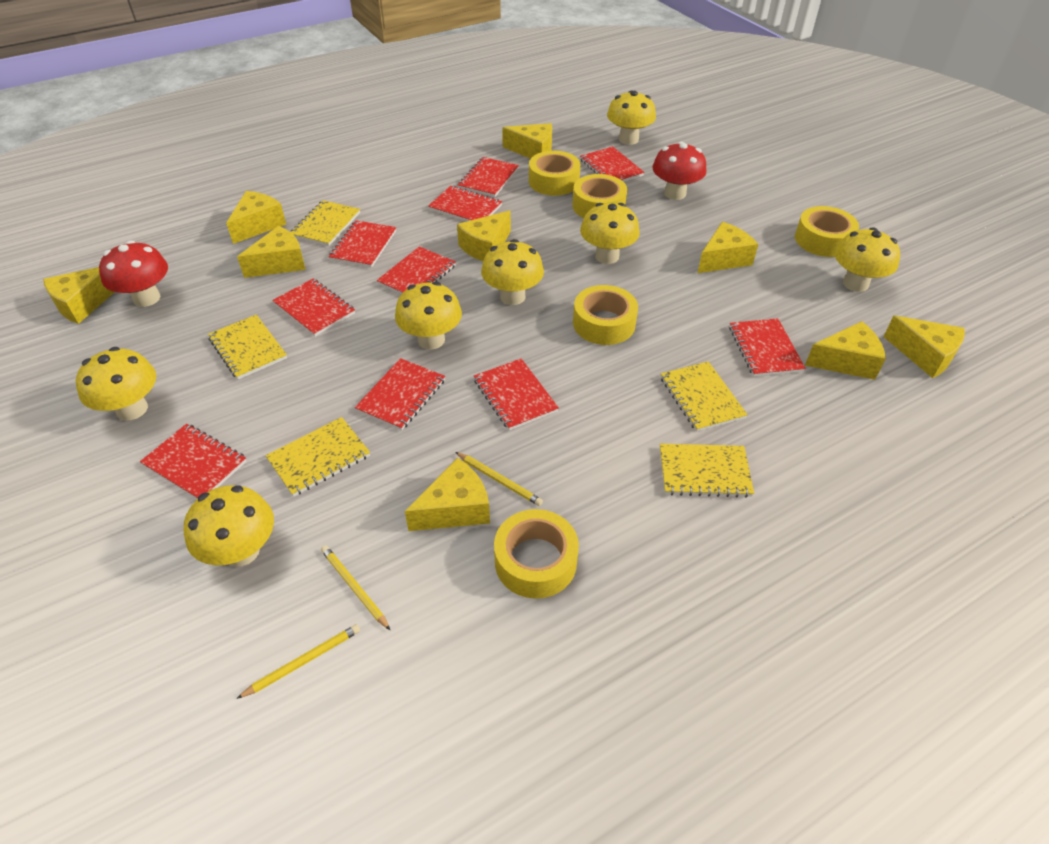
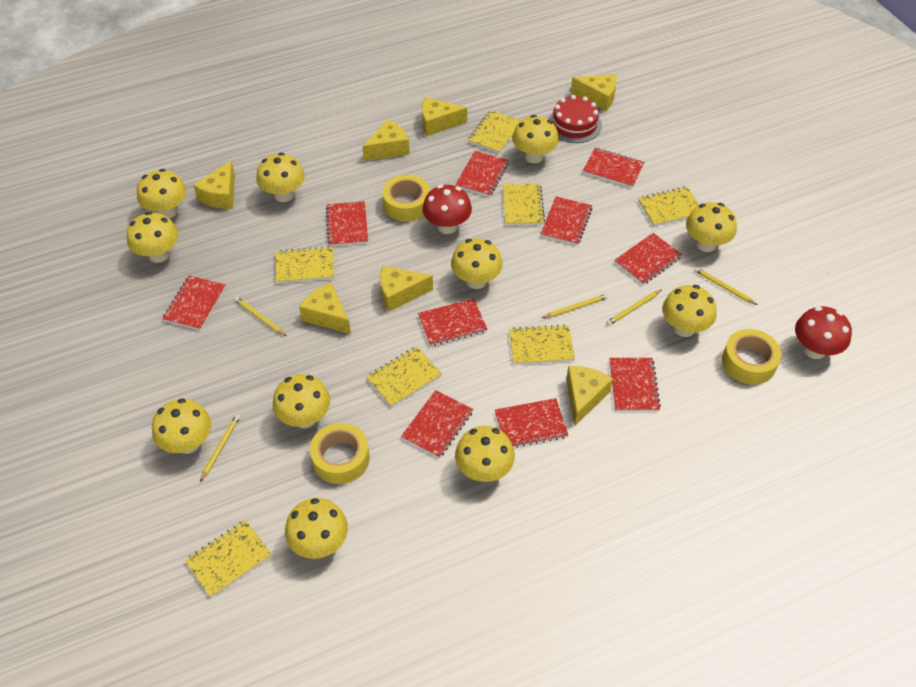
red cake: 0 -> 1
yellow cheese: 9 -> 7
yellow mushroom: 7 -> 11
yellow notebook: 5 -> 7
yellow pencil: 3 -> 5
yellow tape: 5 -> 3

